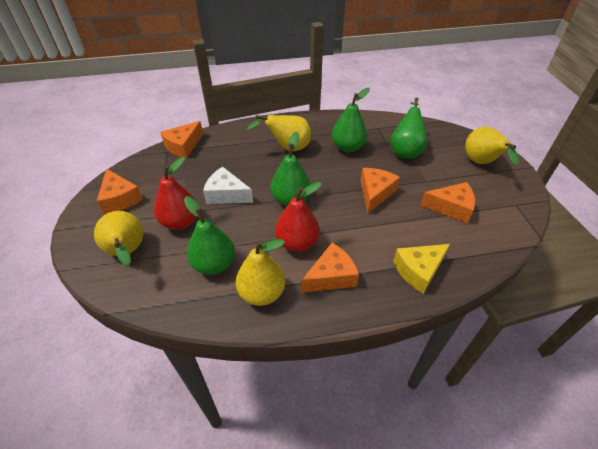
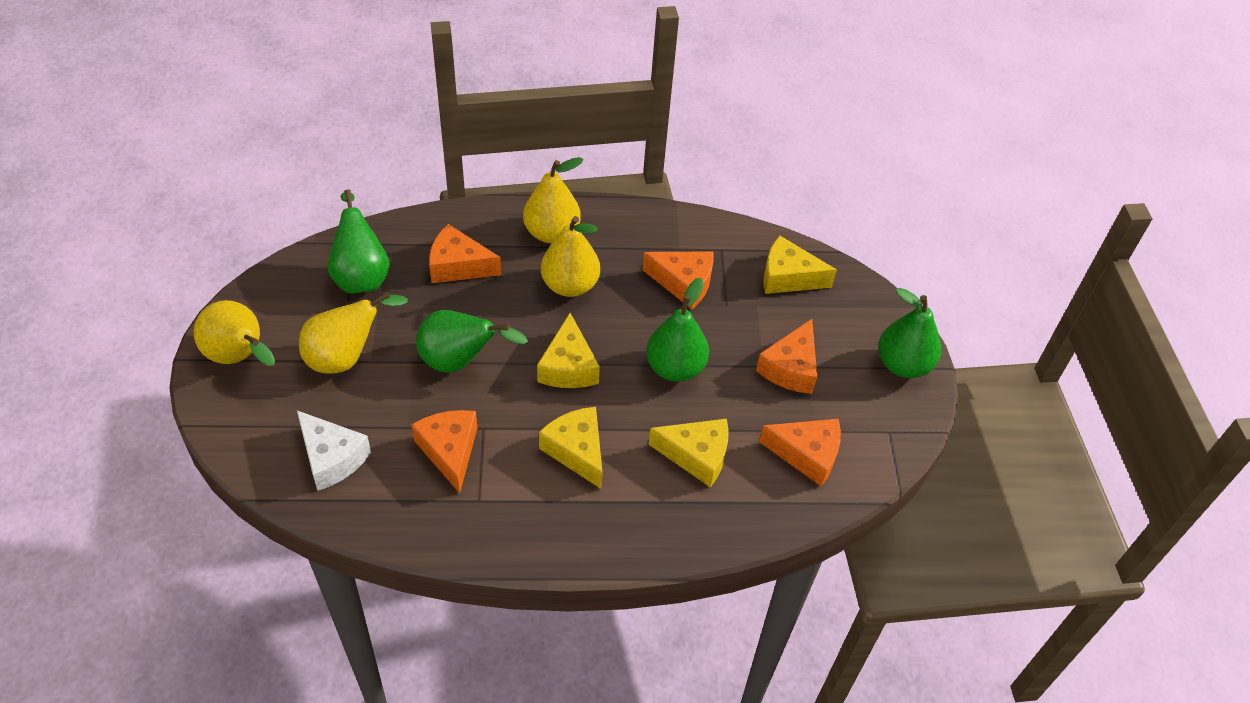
red pear: 2 -> 0
yellow cheese: 1 -> 4

